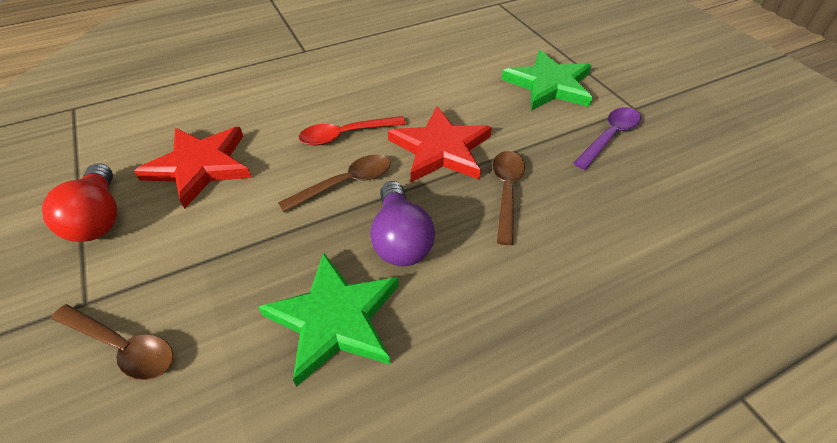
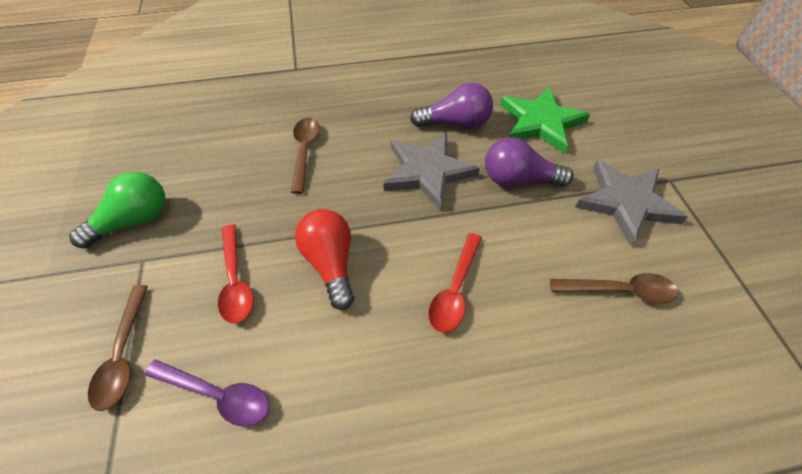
green light bulb: 0 -> 1
green star: 2 -> 1
grey star: 0 -> 2
purple light bulb: 1 -> 2
red spoon: 1 -> 2
red star: 2 -> 0

